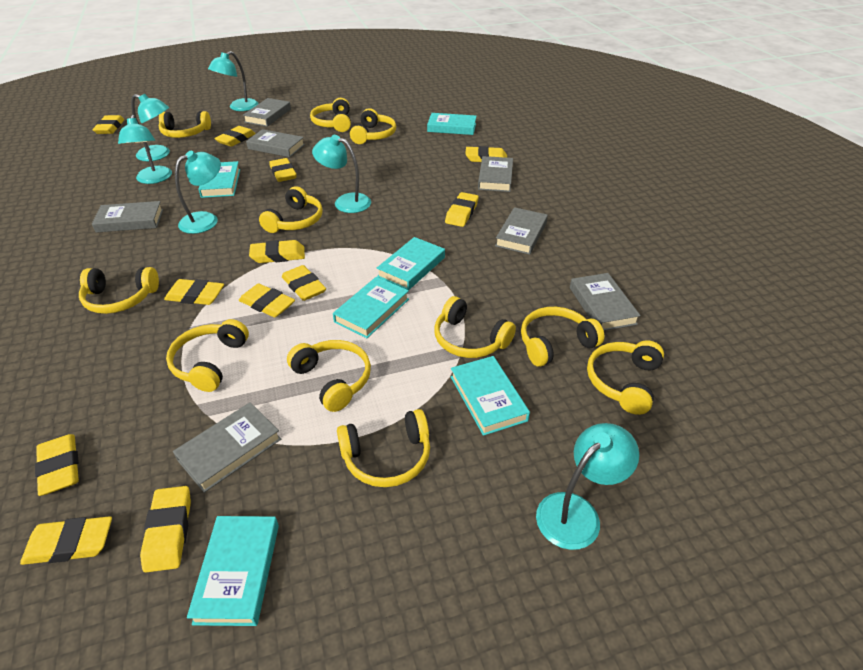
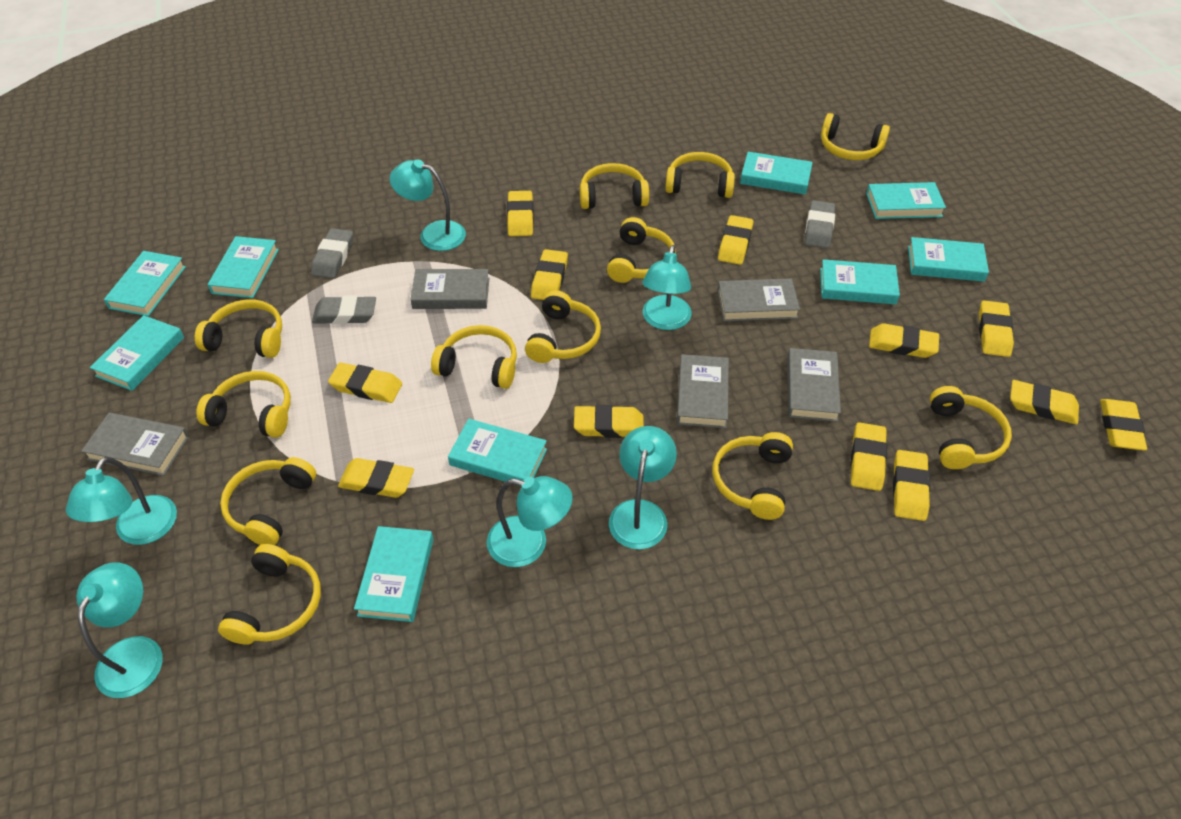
grey book: 7 -> 5
grey eraser: 0 -> 3
turquoise book: 6 -> 9
yellow headphones: 11 -> 12

